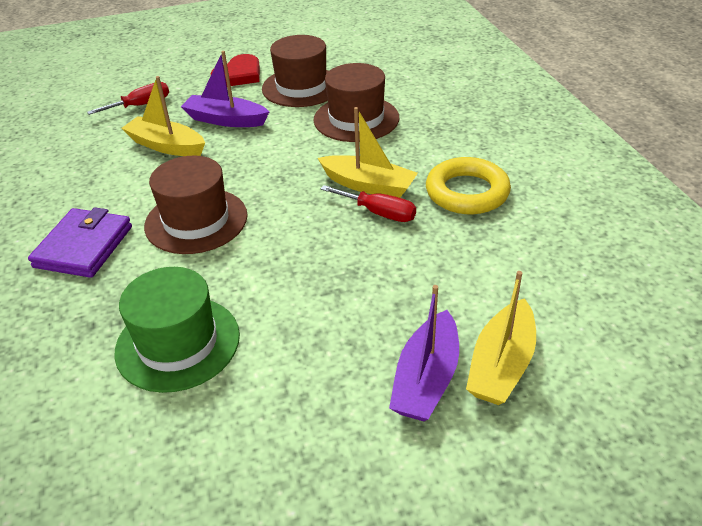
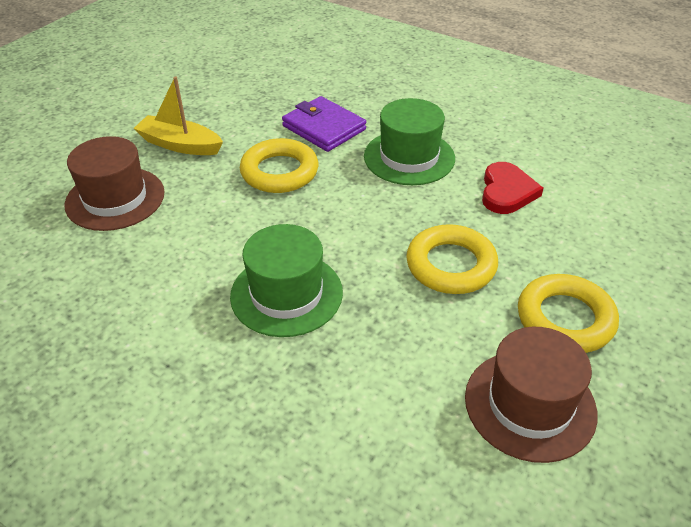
brown hat: 3 -> 2
green hat: 1 -> 2
purple boat: 2 -> 0
red screwdriver: 2 -> 0
yellow boat: 3 -> 1
yellow ring: 1 -> 3

